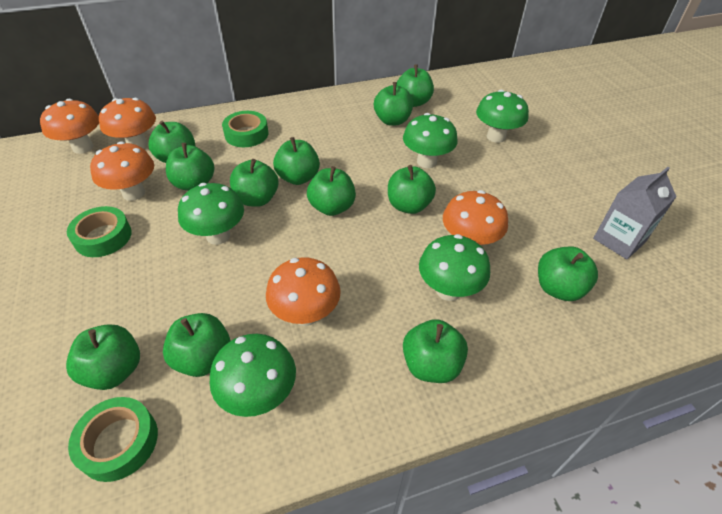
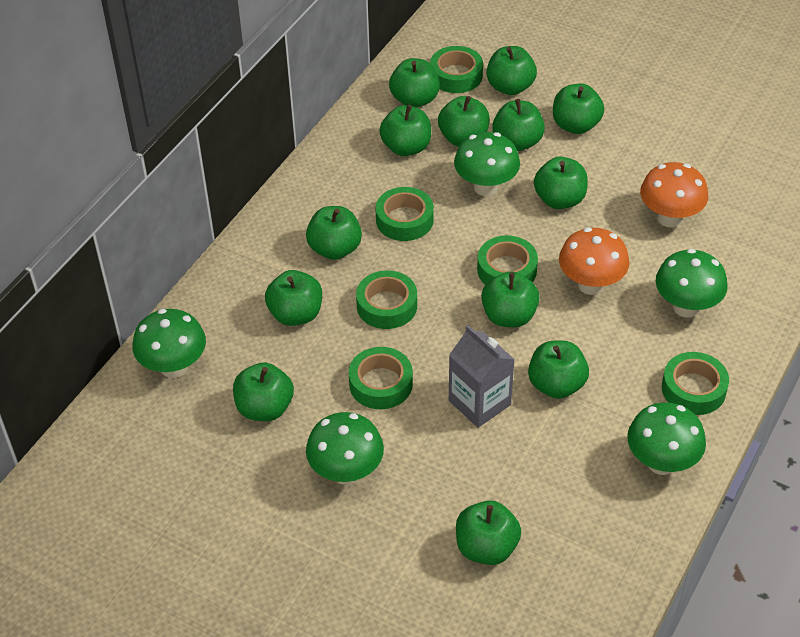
green apple: 12 -> 13
green tape: 3 -> 6
orange mushroom: 5 -> 2

